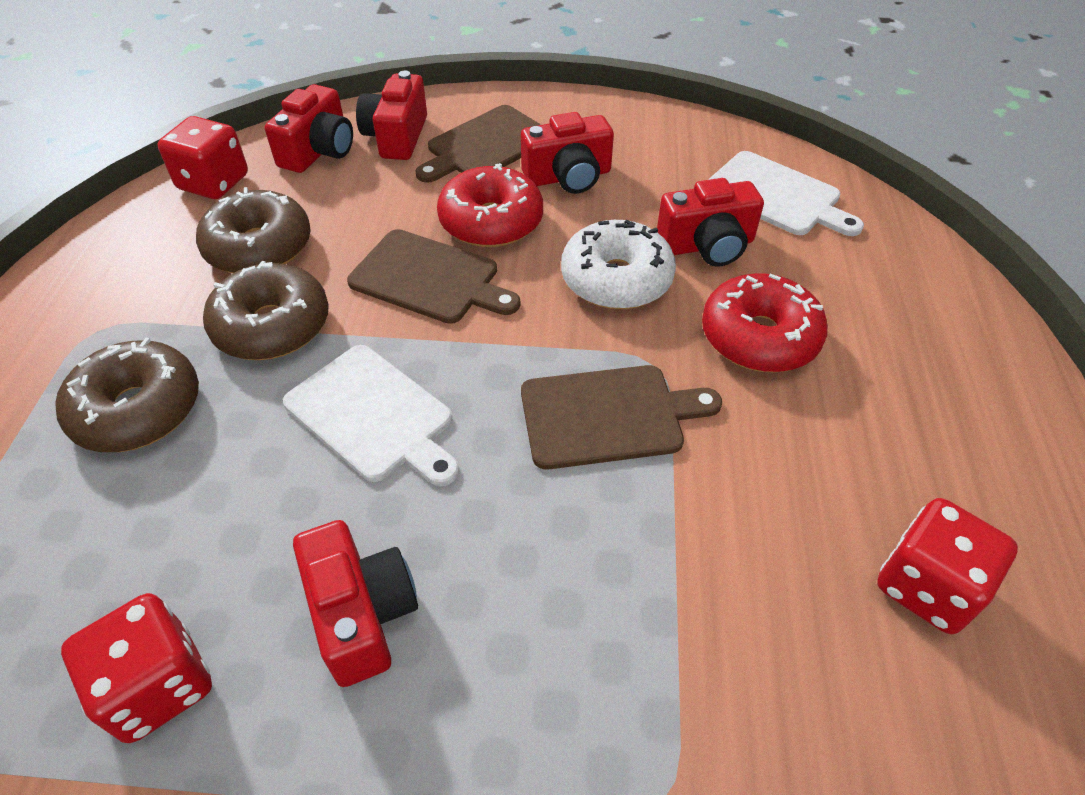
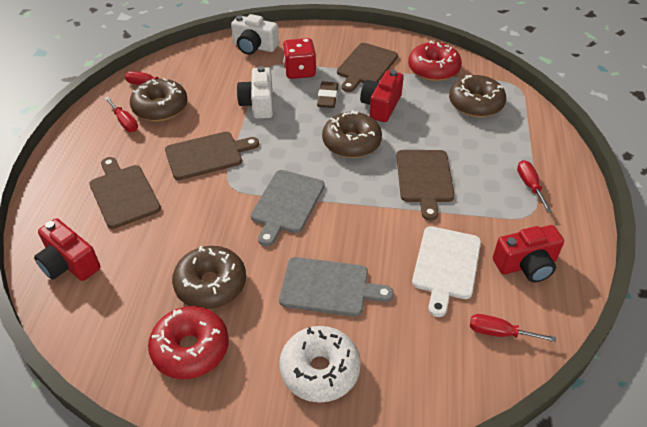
brown cutting board: 3 -> 4
brown donut: 3 -> 4
brown eraser: 0 -> 1
grey cutting board: 0 -> 2
red camera: 5 -> 3
red dice: 3 -> 1
red screwdriver: 0 -> 4
white camera: 0 -> 2
white cutting board: 2 -> 1

